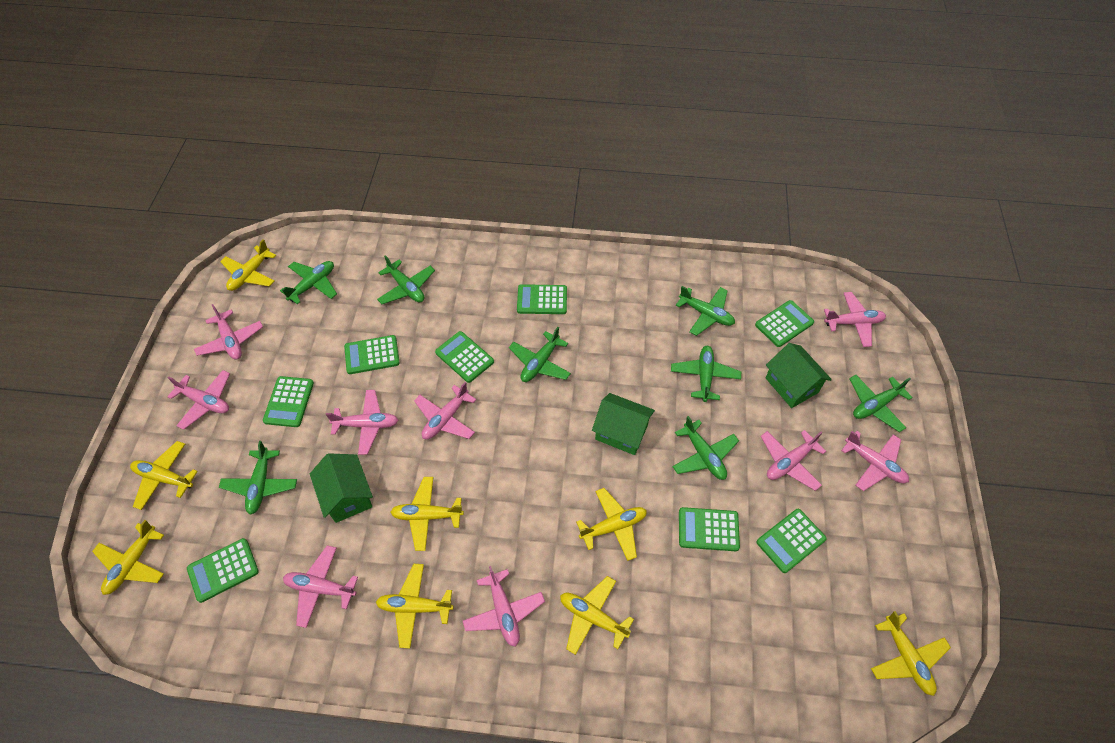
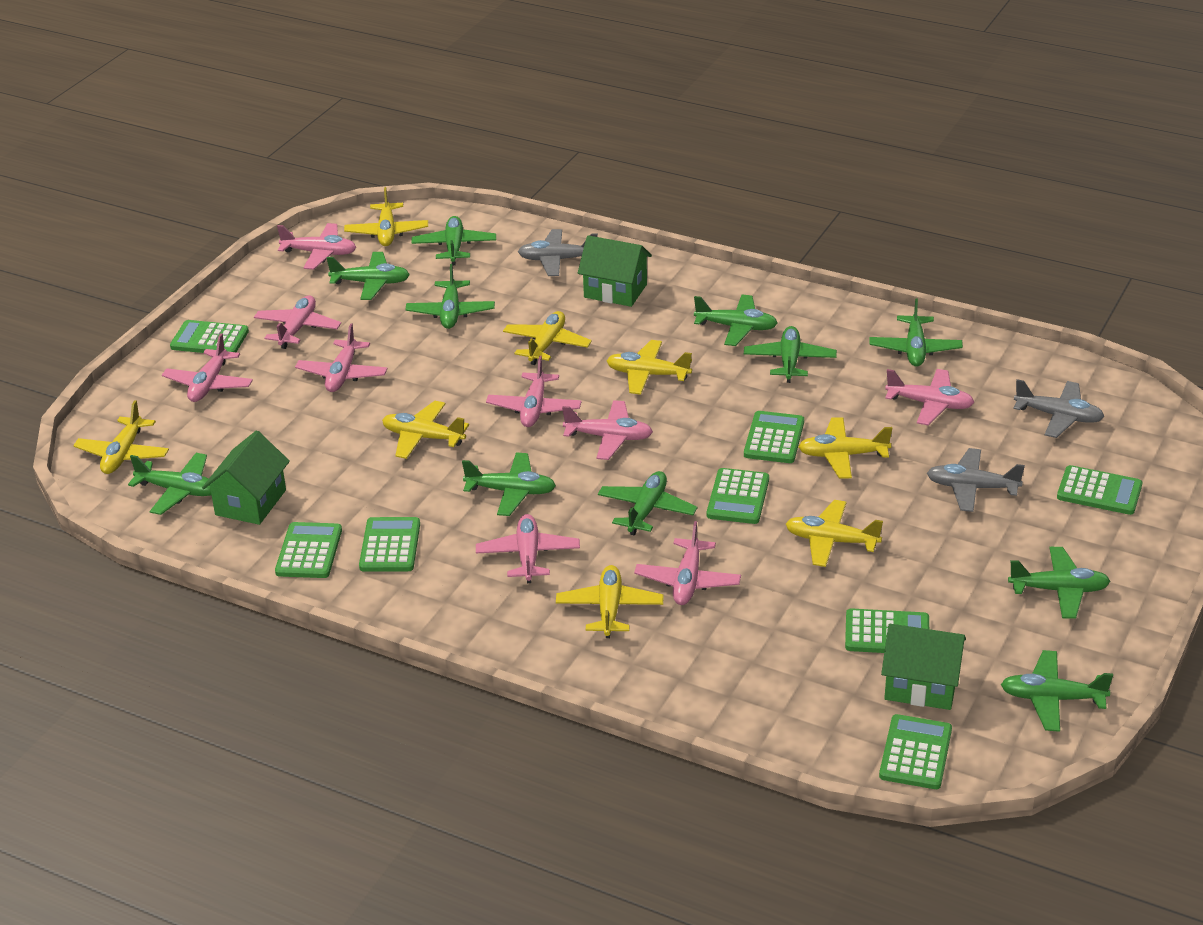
green plane: 8 -> 11
grey plane: 0 -> 3

